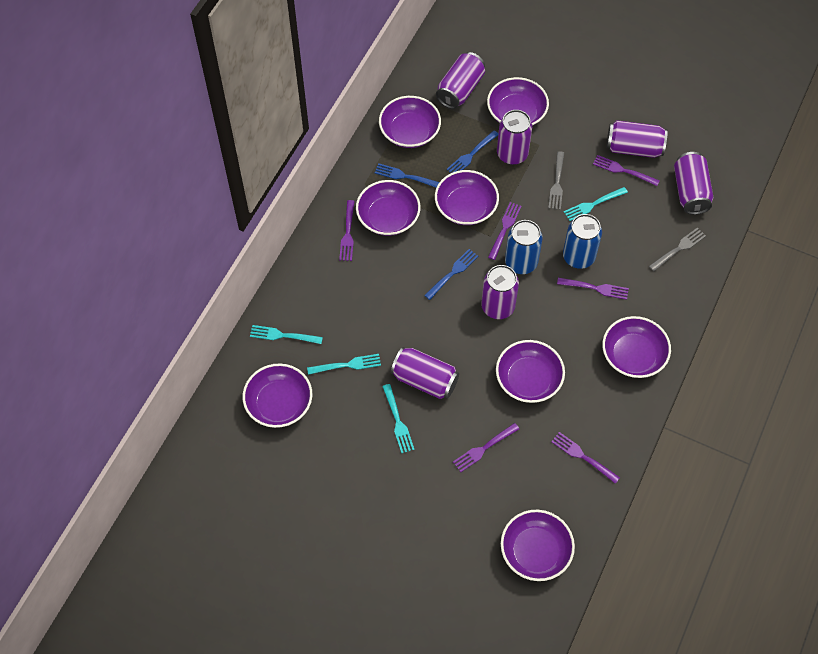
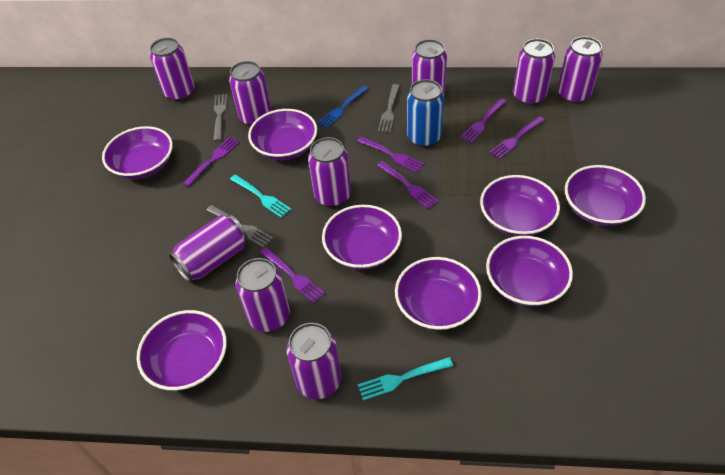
blue can: 2 -> 1
blue fork: 3 -> 1
grey fork: 2 -> 3
purple can: 6 -> 9
turquoise fork: 4 -> 2

